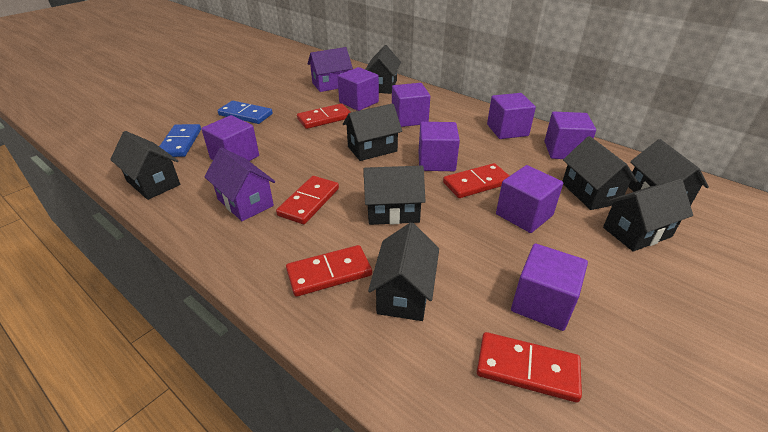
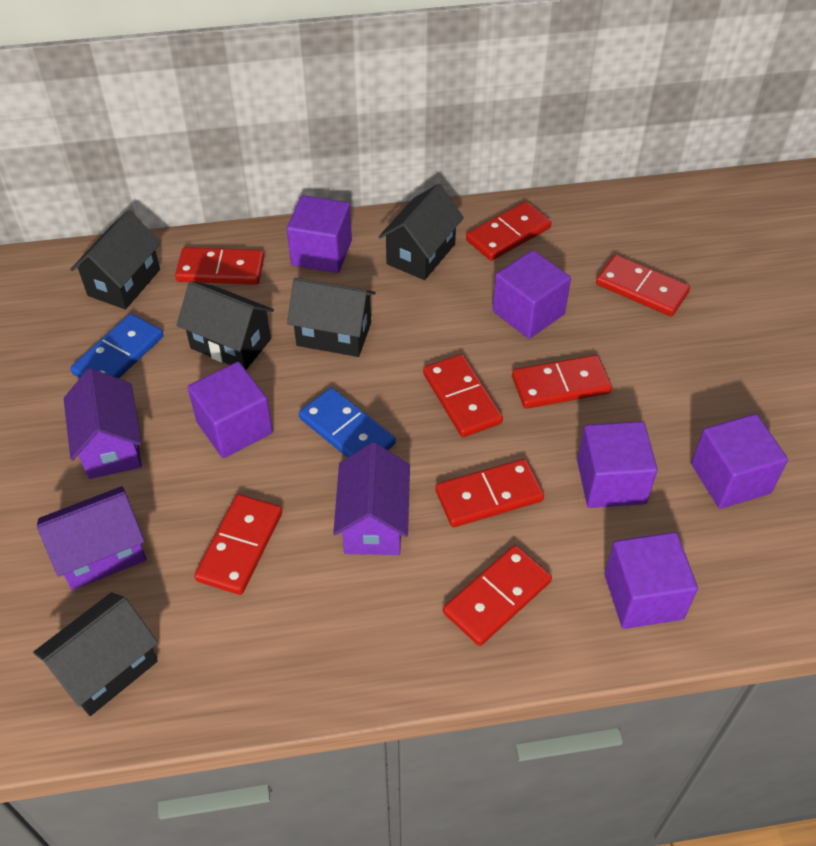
black house: 8 -> 5
purple cube: 8 -> 6
purple house: 2 -> 3
red domino: 5 -> 8

